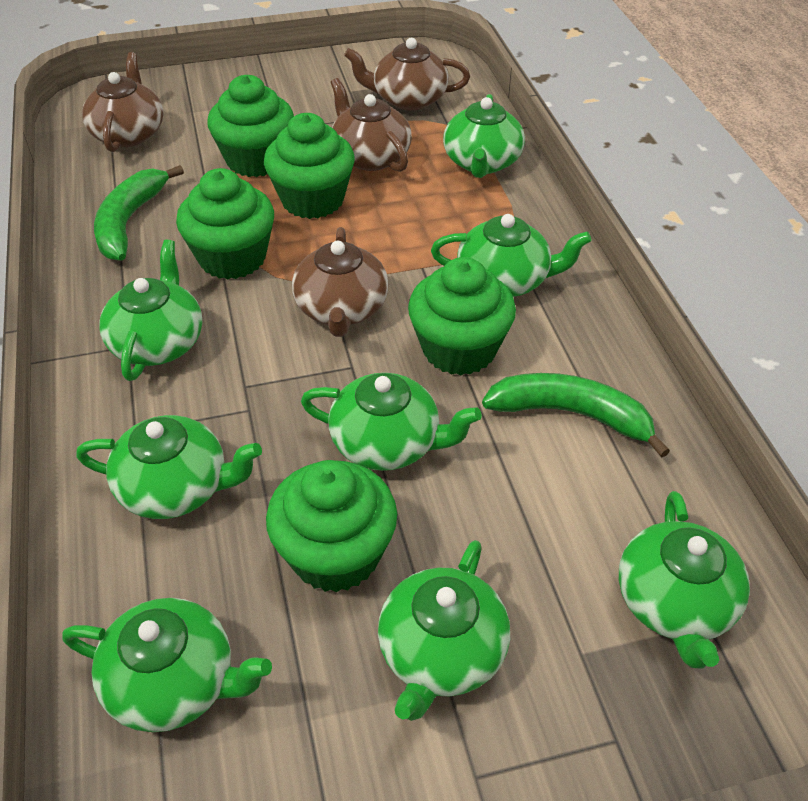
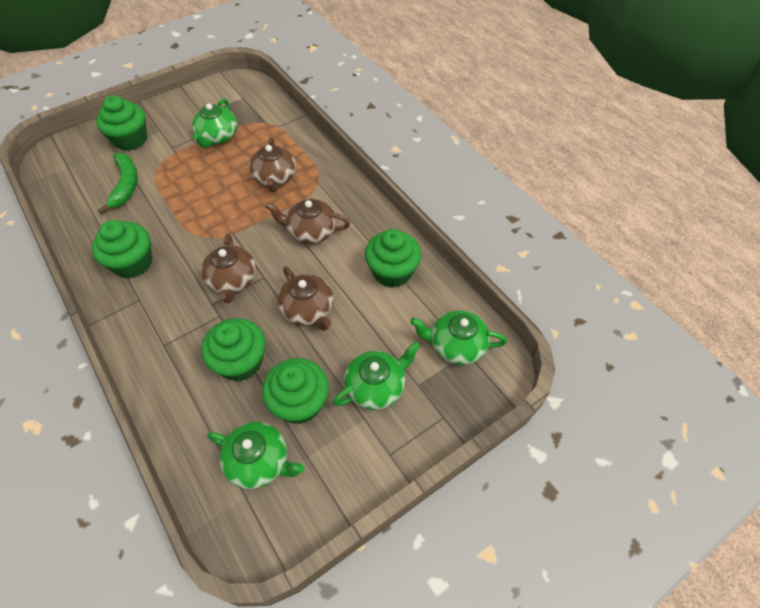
green banana: 2 -> 1
green teapot: 8 -> 4

